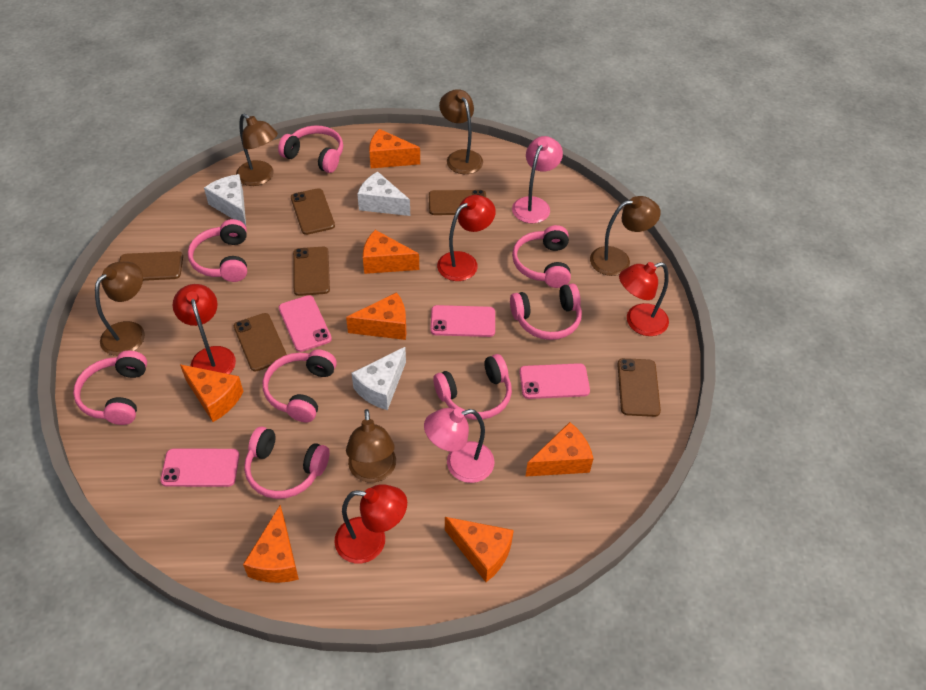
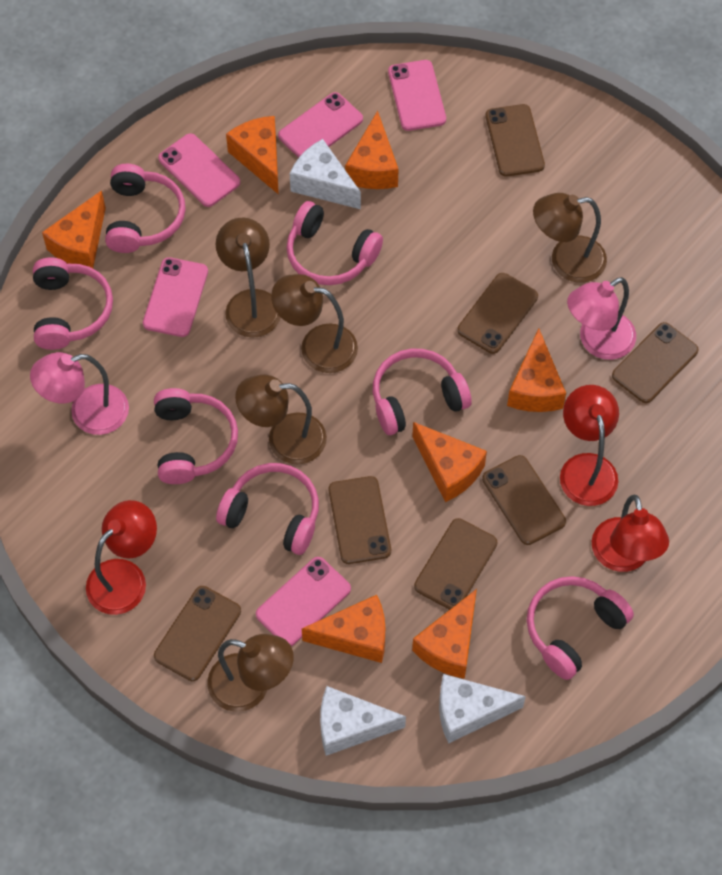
brown phone: 6 -> 7
pink headphones: 8 -> 7
pink phone: 4 -> 5
red lamp: 4 -> 3

